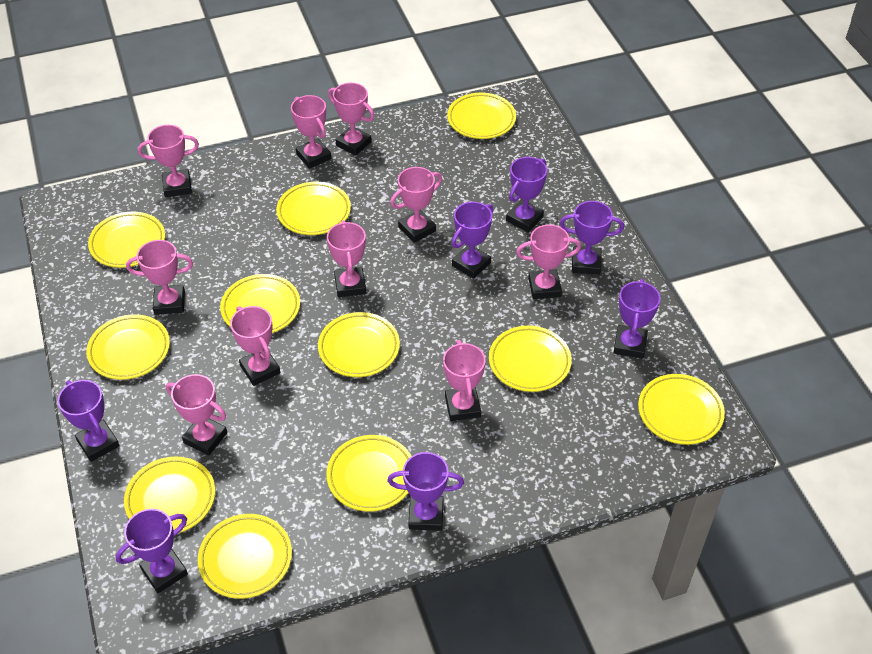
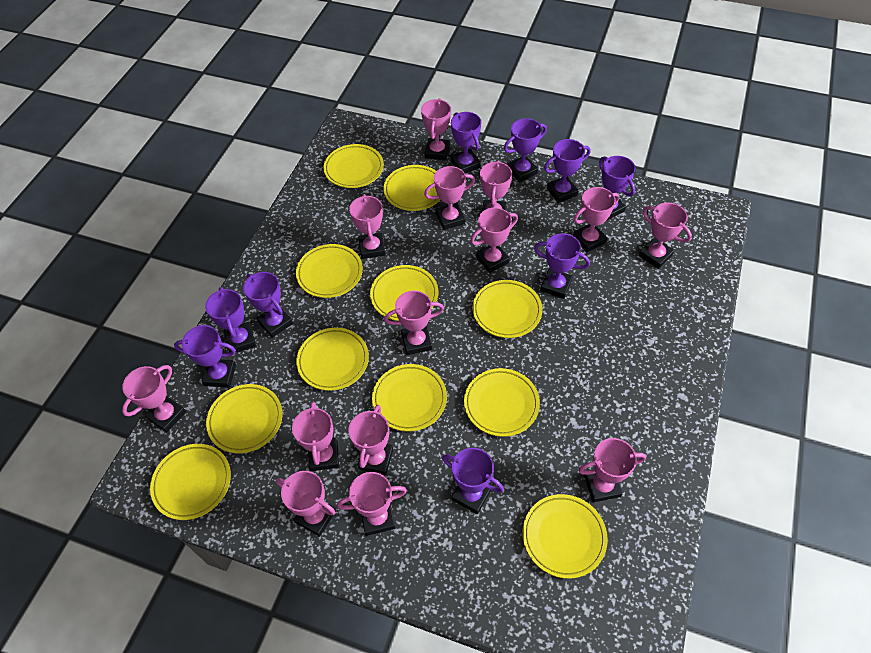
pink trophy: 10 -> 14
purple trophy: 7 -> 9

